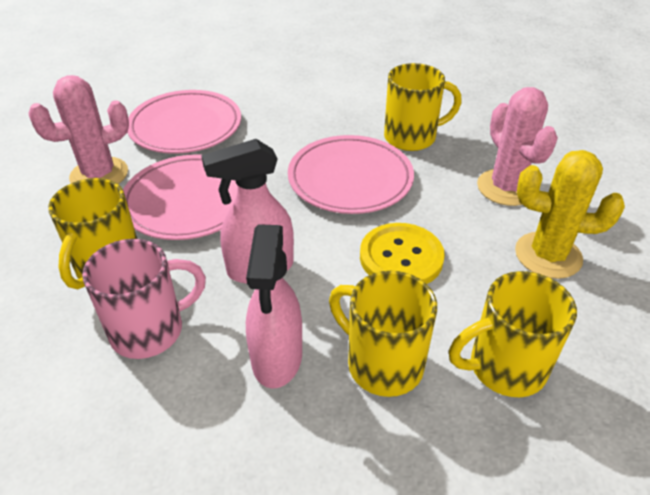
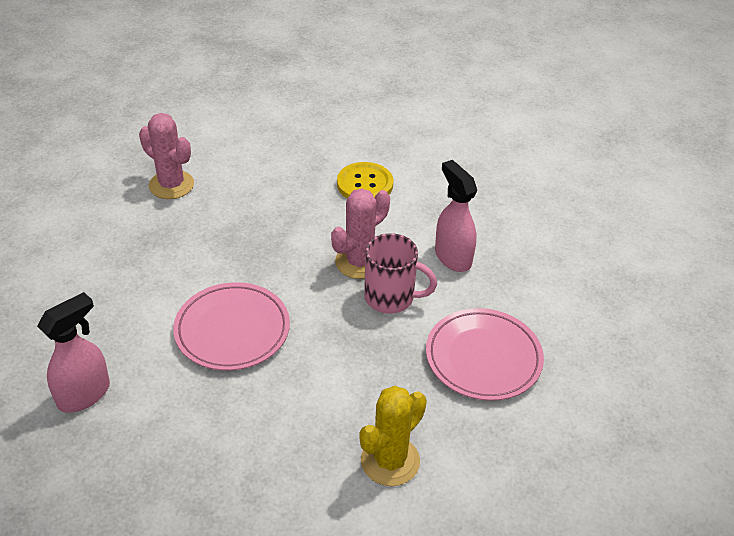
pink plate: 3 -> 2
yellow mug: 4 -> 0

